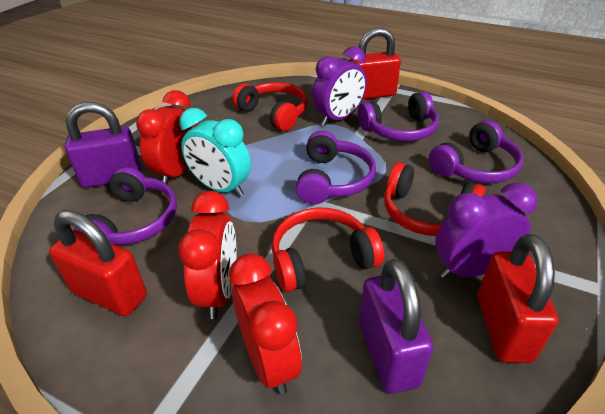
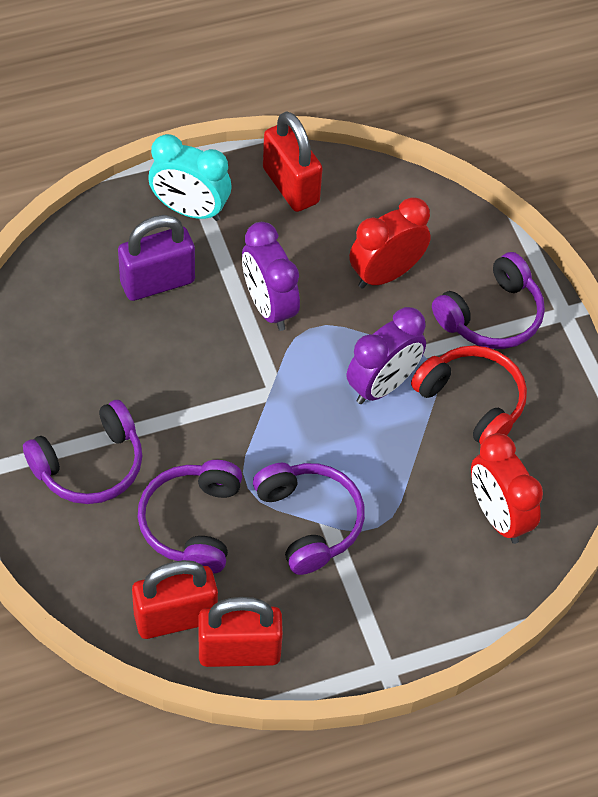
purple padlock: 2 -> 1
red clock: 3 -> 2
red headphones: 3 -> 1

